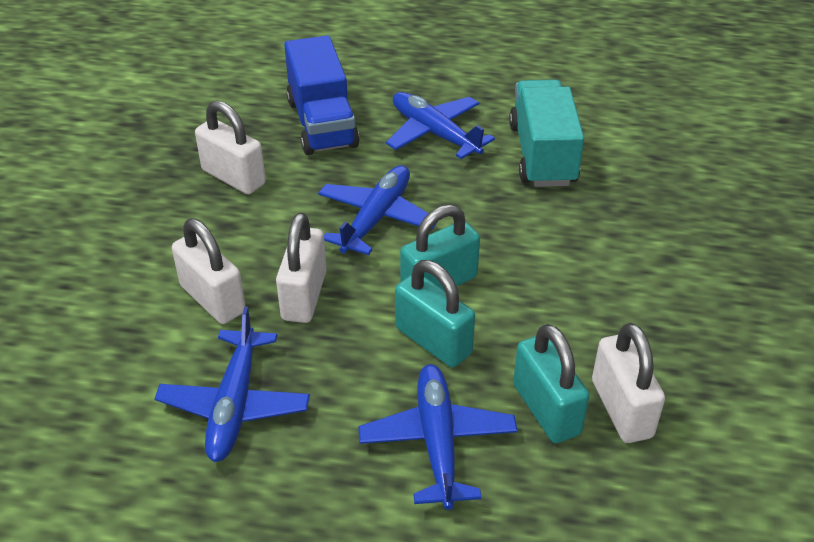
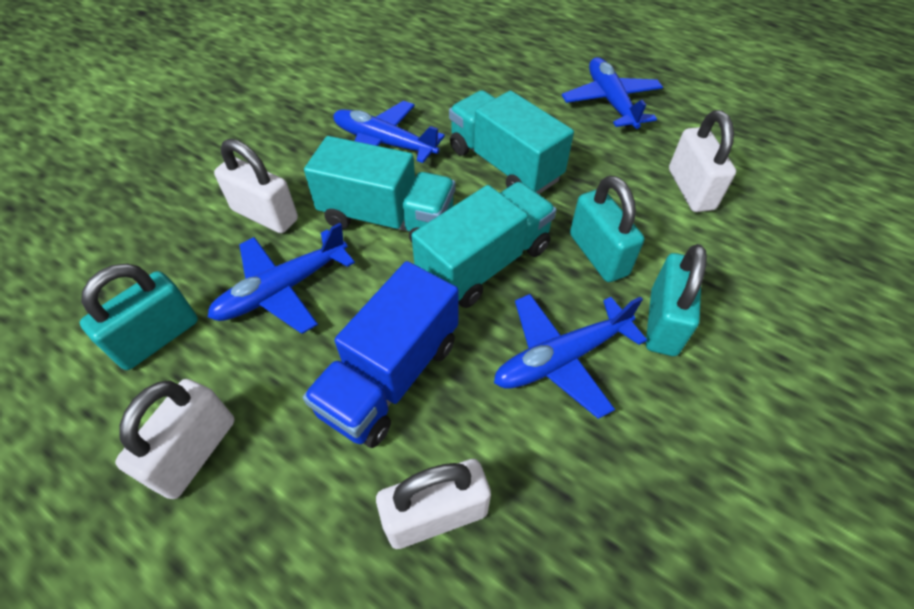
turquoise truck: 1 -> 3

